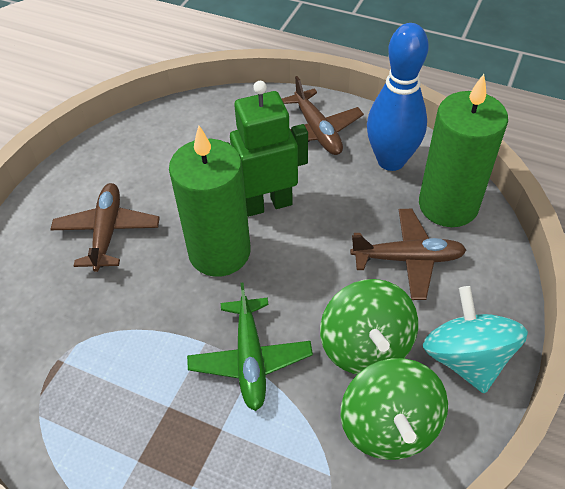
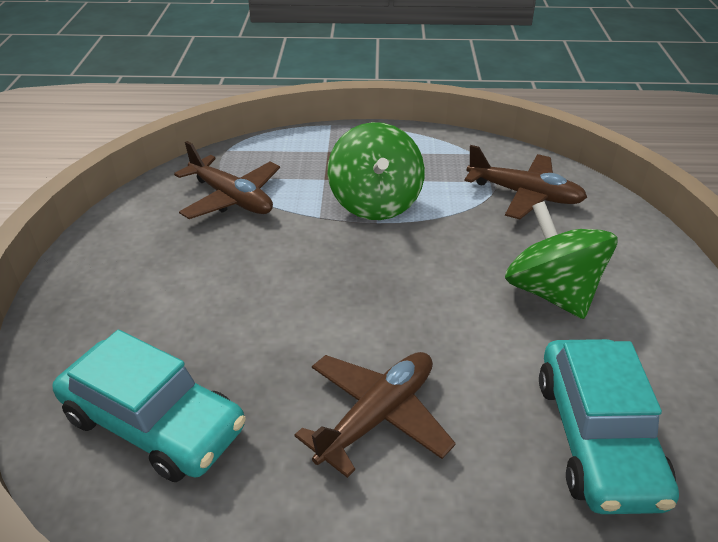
blue bowling pin: 1 -> 0
green candle: 2 -> 0
green plane: 1 -> 0
green robot: 1 -> 0
turquoise car: 0 -> 2
turquoise spinning top: 1 -> 0

